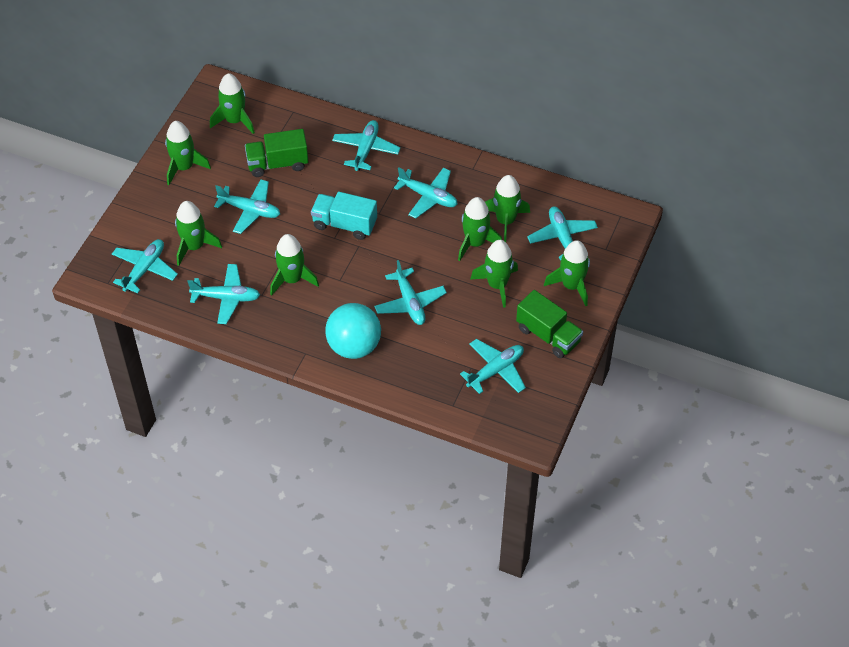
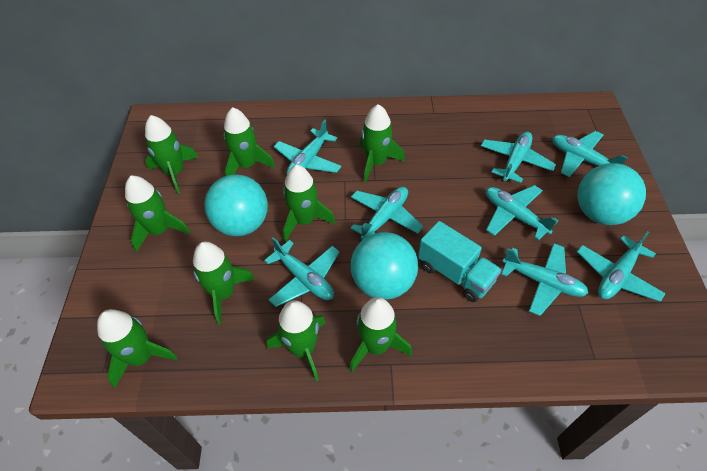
green rocket: 8 -> 9
green truck: 2 -> 0
turquoise ball: 1 -> 3

